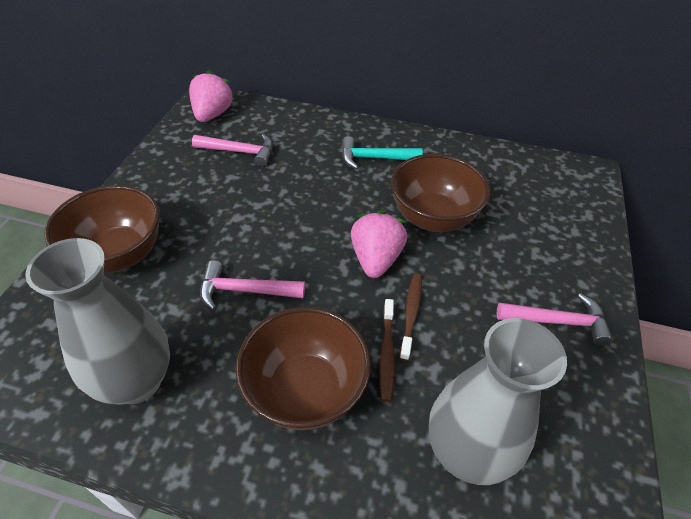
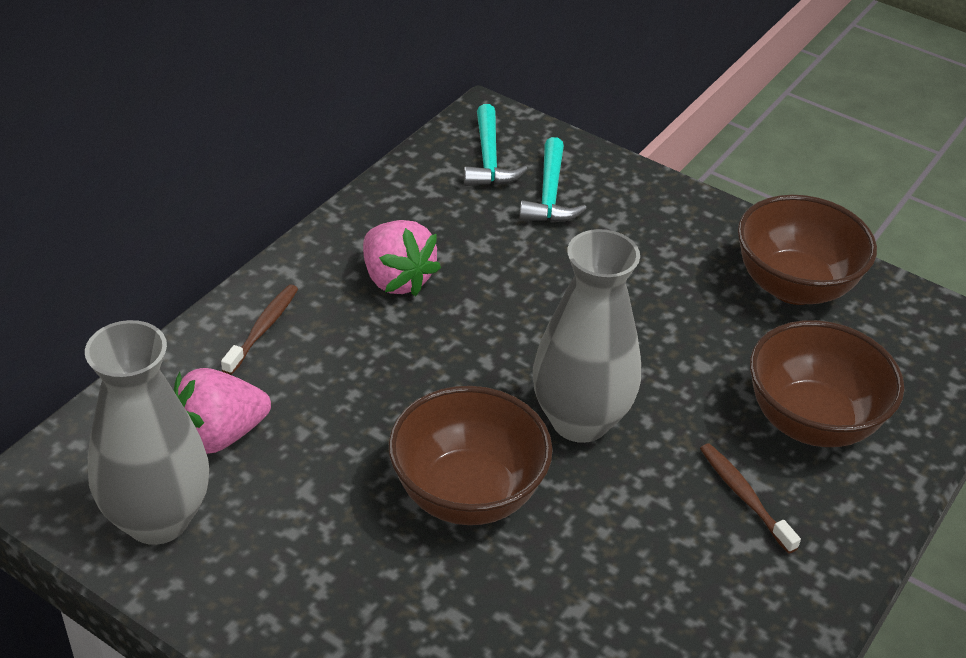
pink hammer: 3 -> 0
turquoise hammer: 1 -> 2

